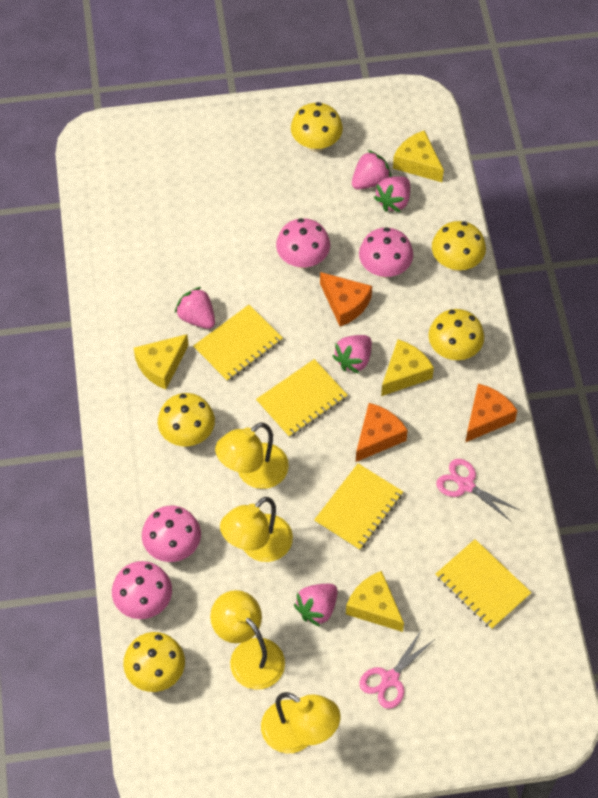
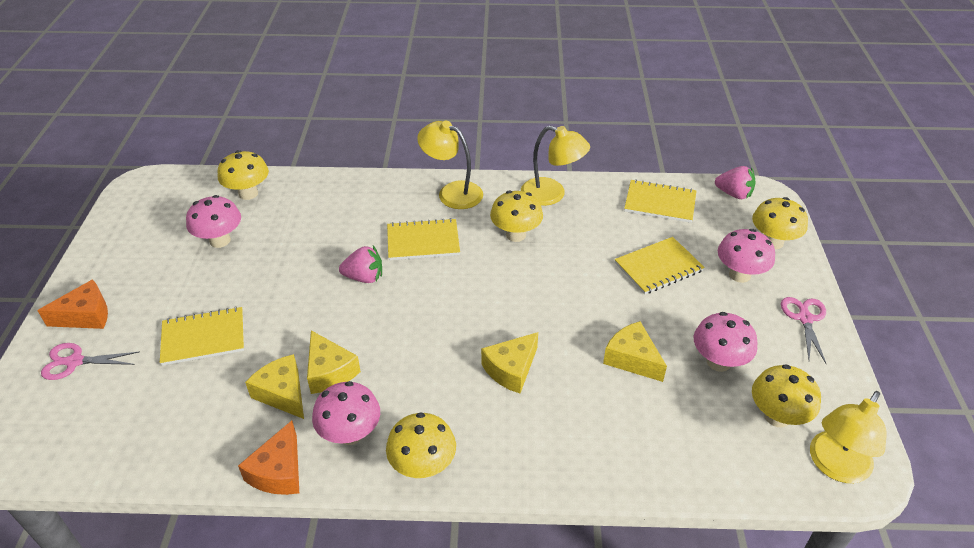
orange cheese: 3 -> 2
pink strawberry: 5 -> 2
yellow lamp: 4 -> 3

